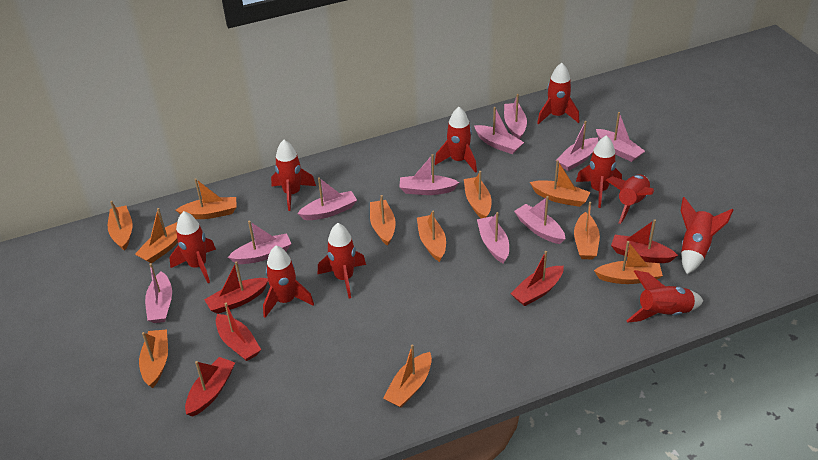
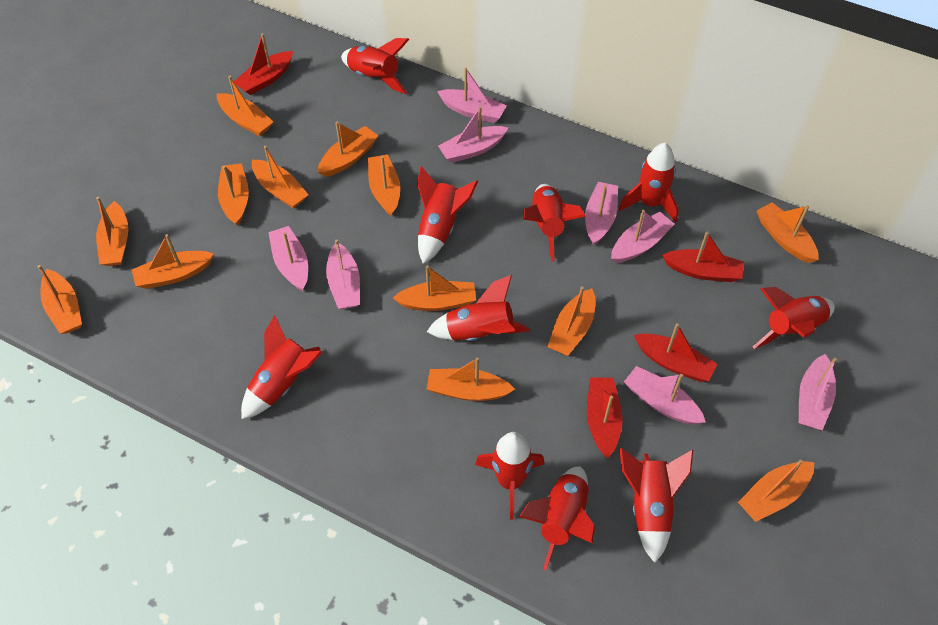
orange boat: 11 -> 13
pink boat: 10 -> 8
red boat: 5 -> 4

